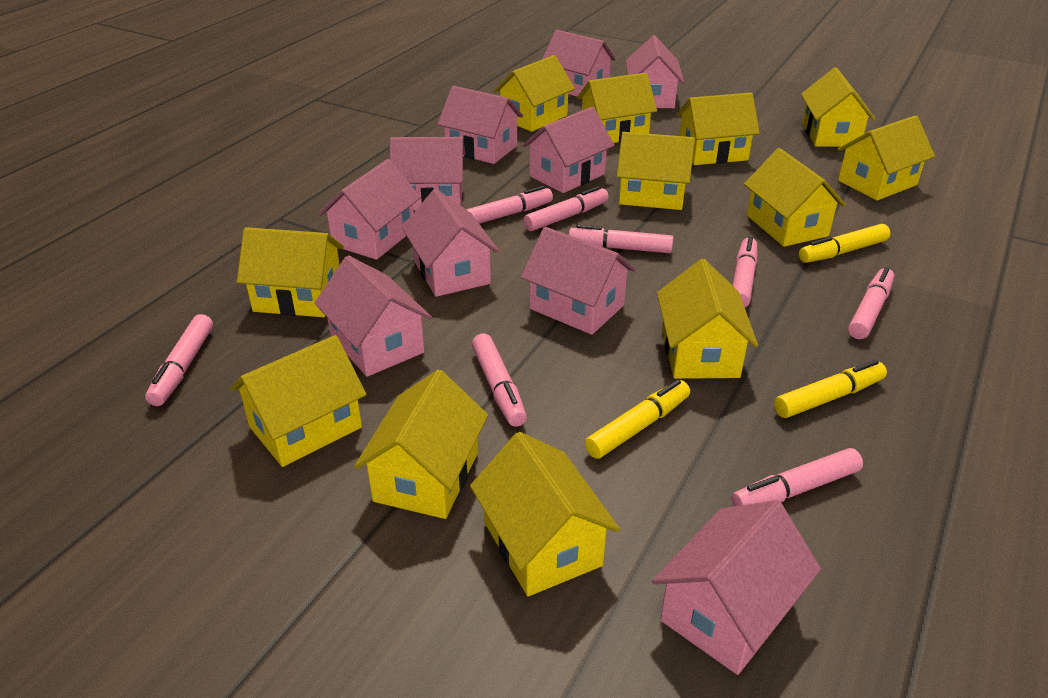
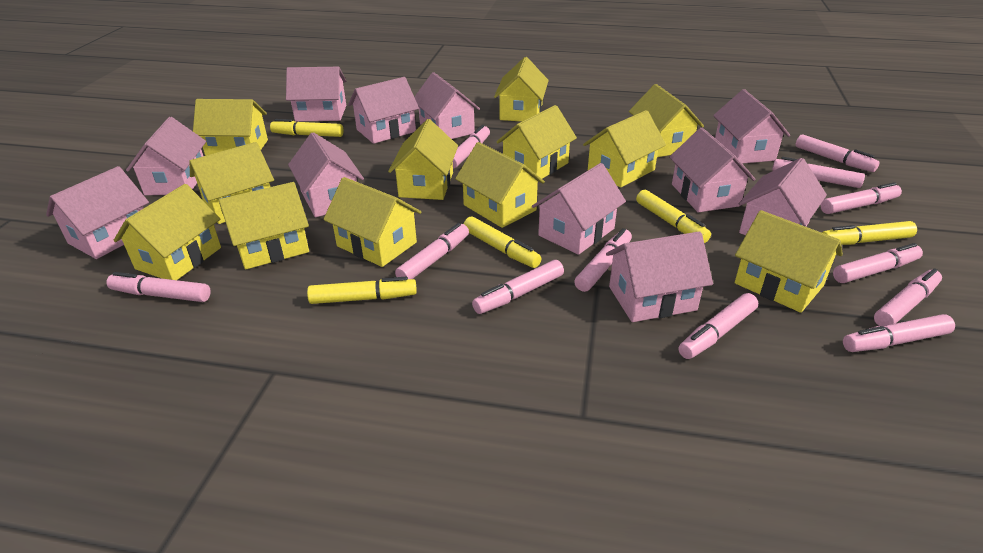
pink house: 10 -> 11
pink marker: 8 -> 12
yellow marker: 3 -> 5

